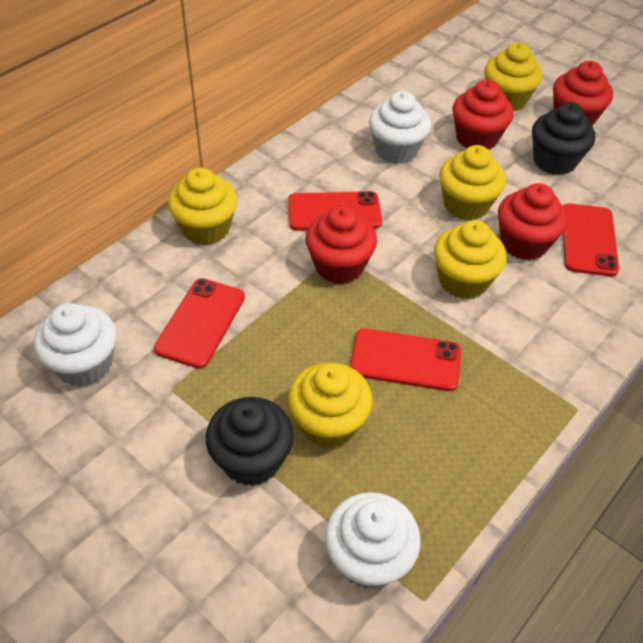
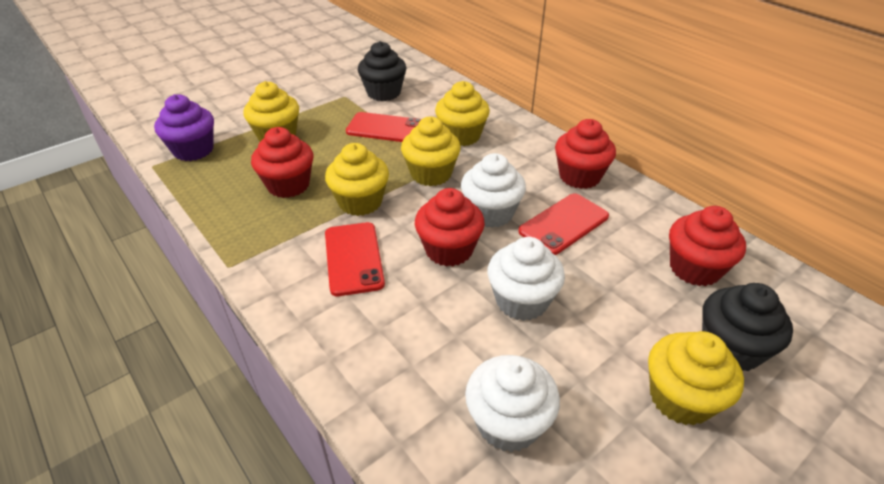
purple cupcake: 0 -> 1
red phone: 4 -> 3

